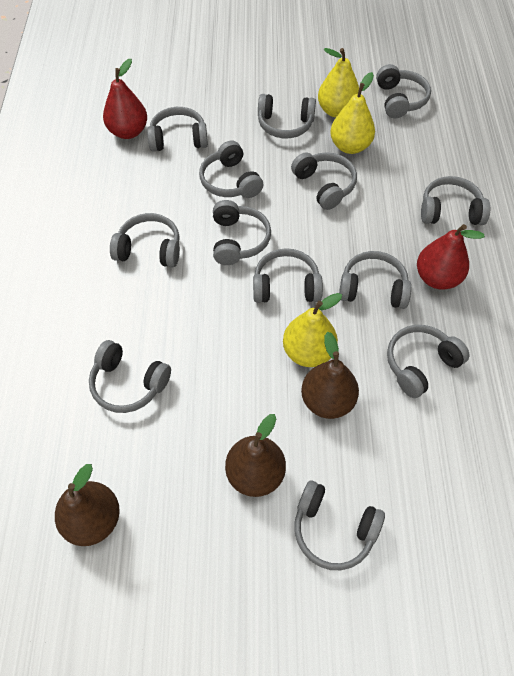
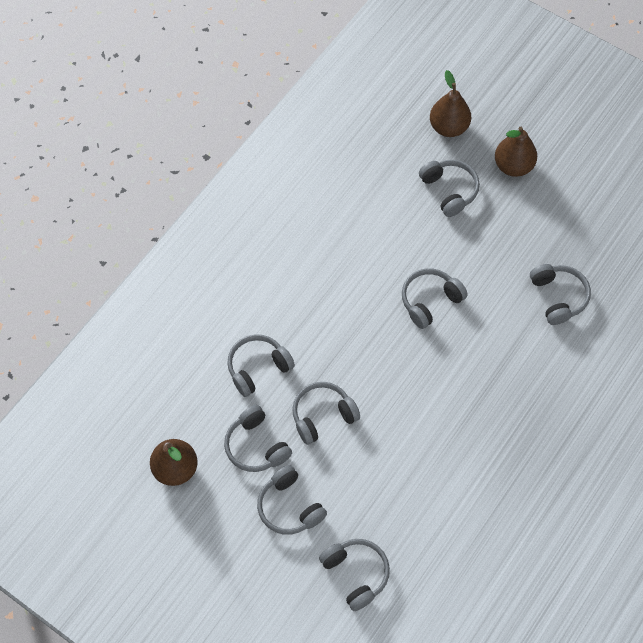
grey headphones: 13 -> 8
red pear: 2 -> 0
yellow pear: 3 -> 0

